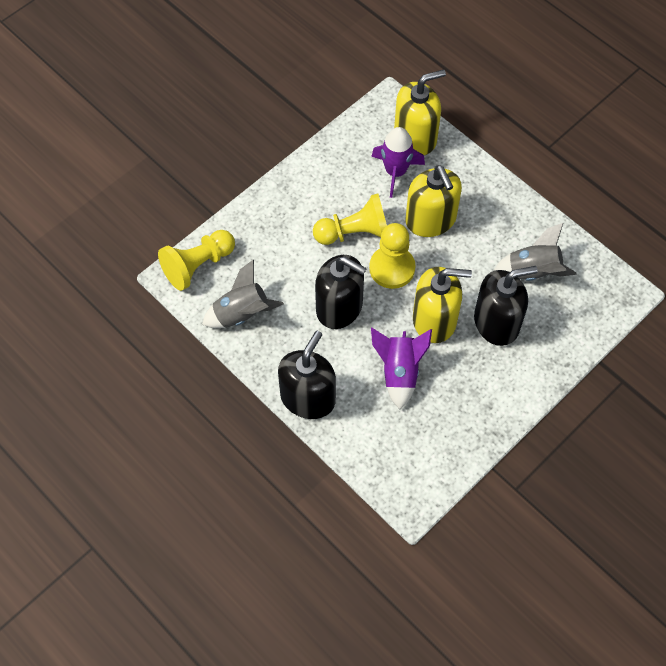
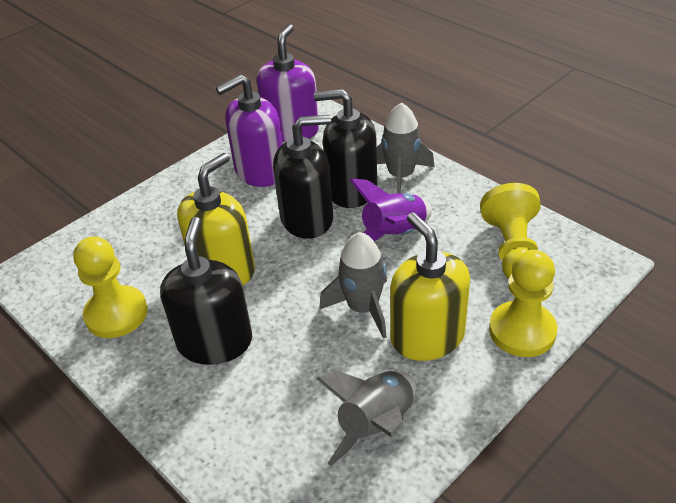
grey rocket: 2 -> 3
purple rocket: 2 -> 1
purple soap dispenser: 0 -> 2
yellow soap dispenser: 3 -> 2

